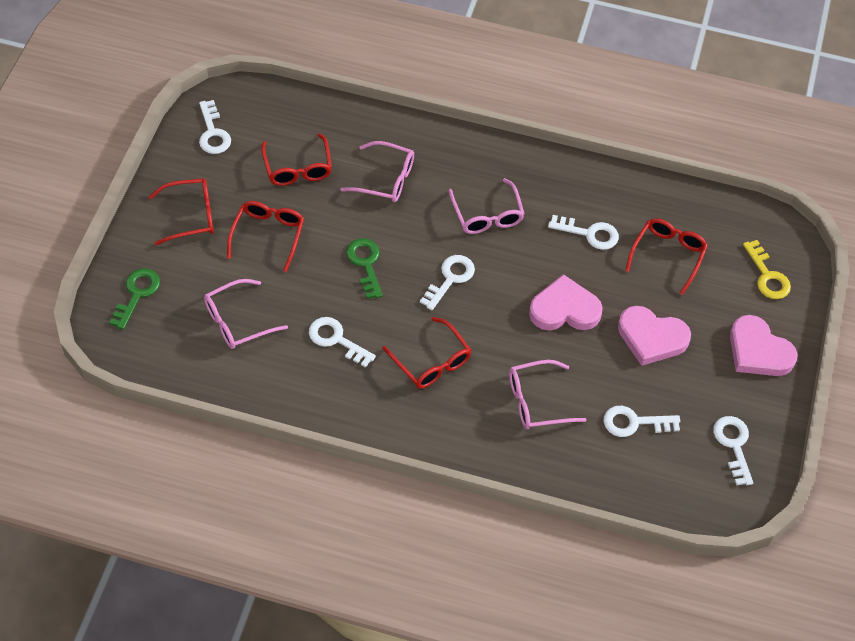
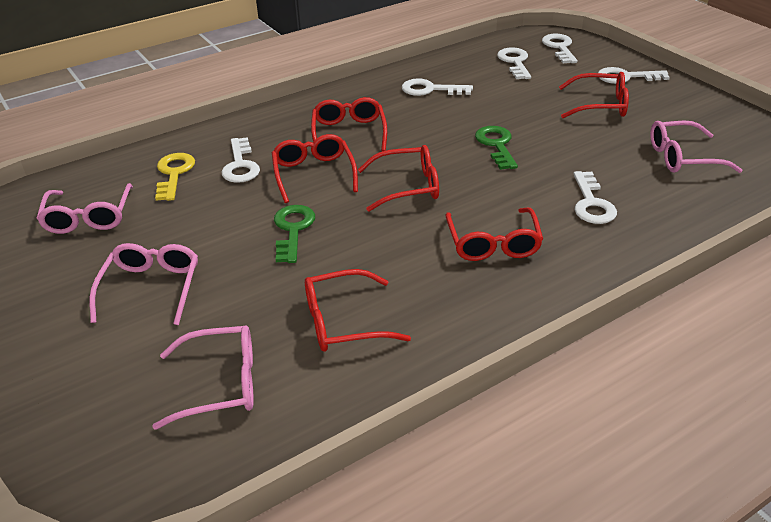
pink heart: 3 -> 0
red glasses: 5 -> 6

